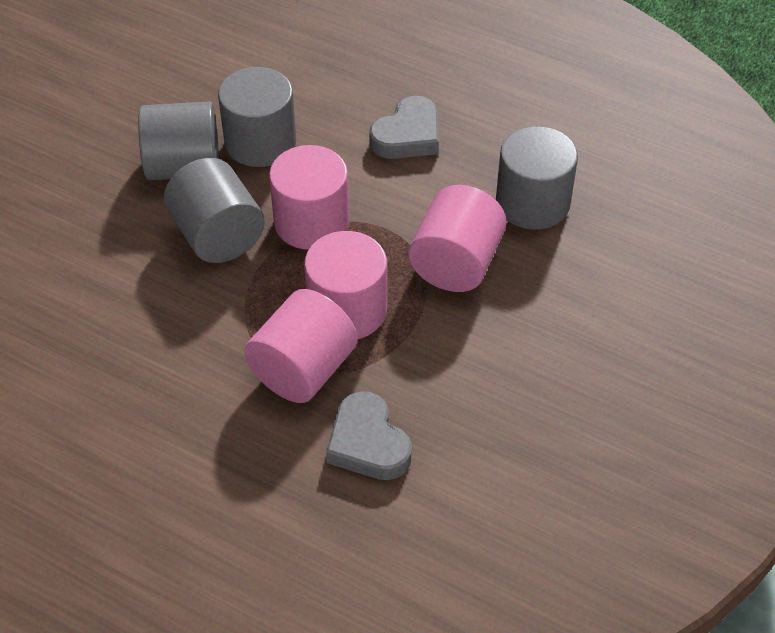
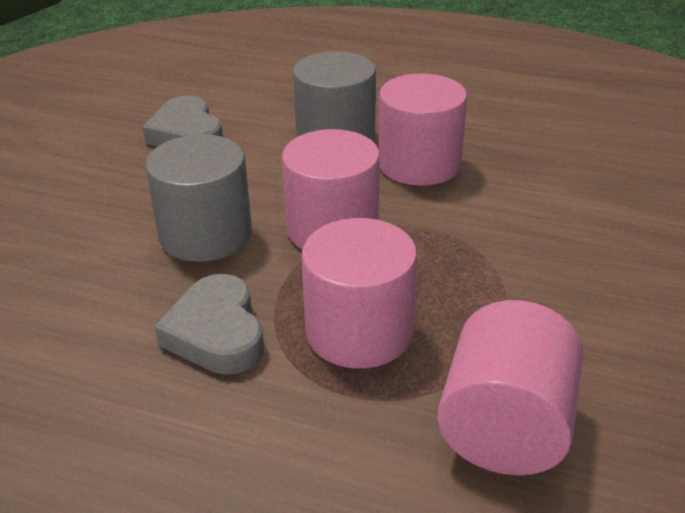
grey cylinder: 4 -> 2

